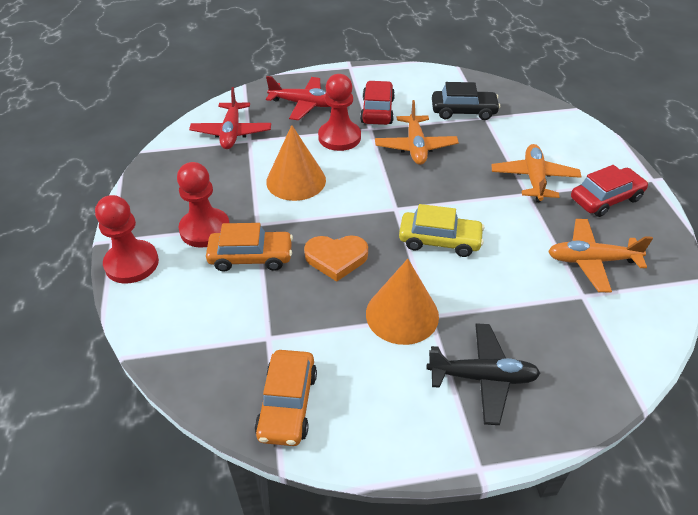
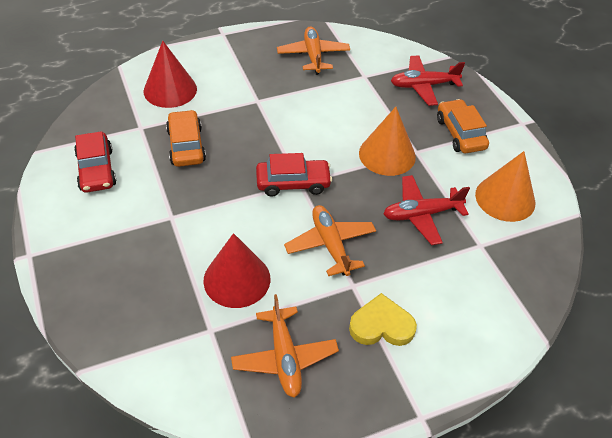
black car: 1 -> 0
black plane: 1 -> 0
orange heart: 1 -> 0
red cone: 0 -> 2
red pawn: 3 -> 0
yellow car: 1 -> 0
yellow heart: 0 -> 1

